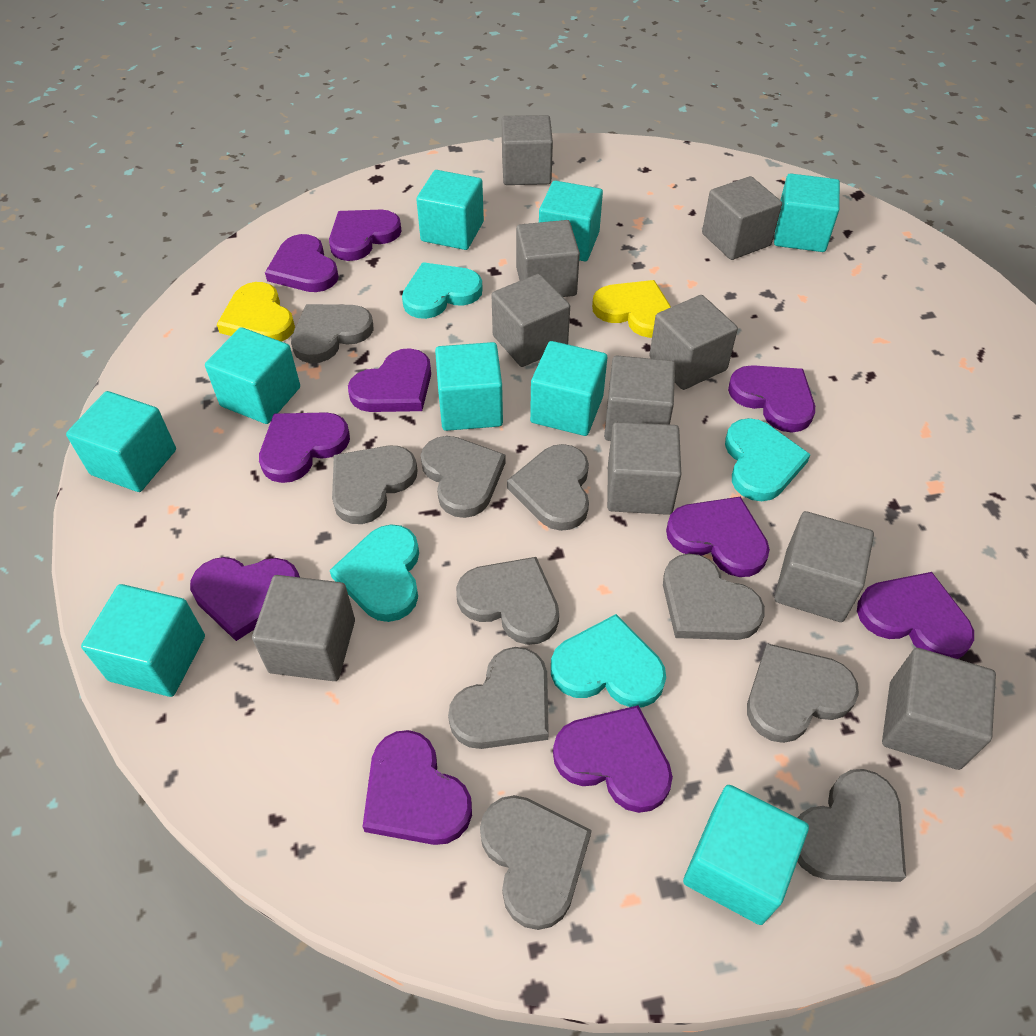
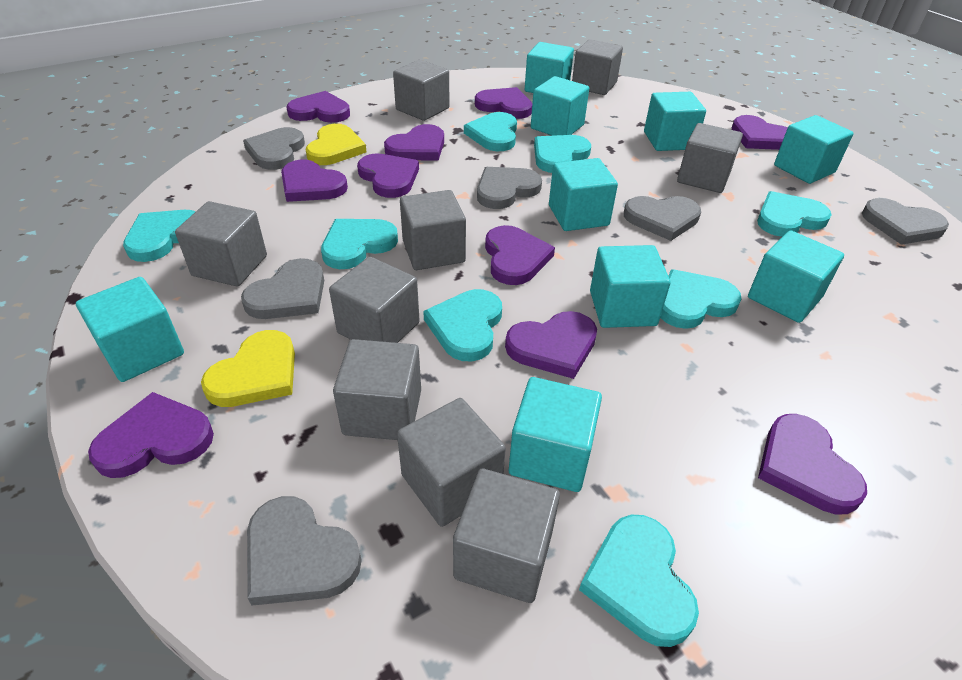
grey cube: 10 -> 9
grey heart: 10 -> 6
turquoise heart: 4 -> 8

